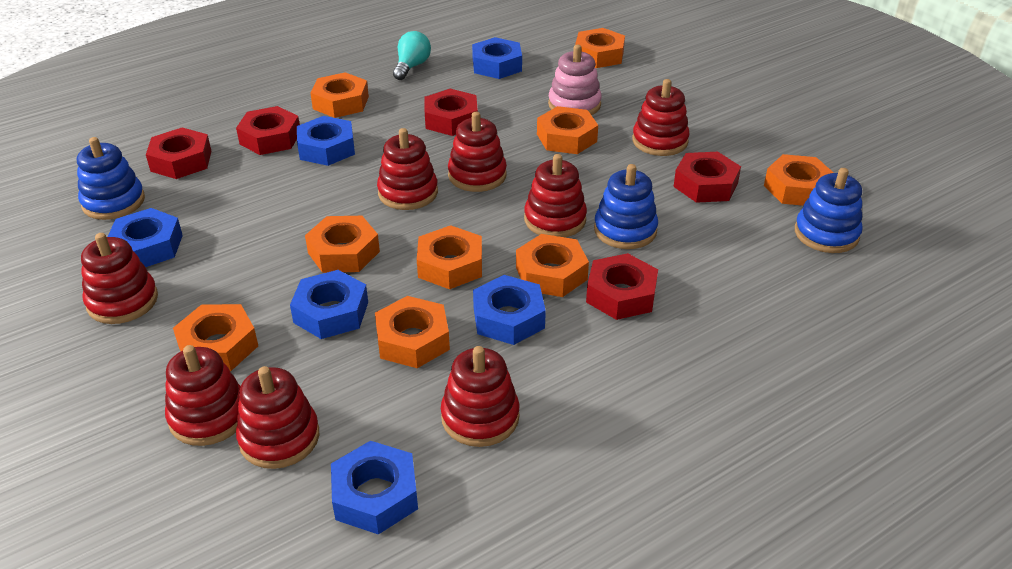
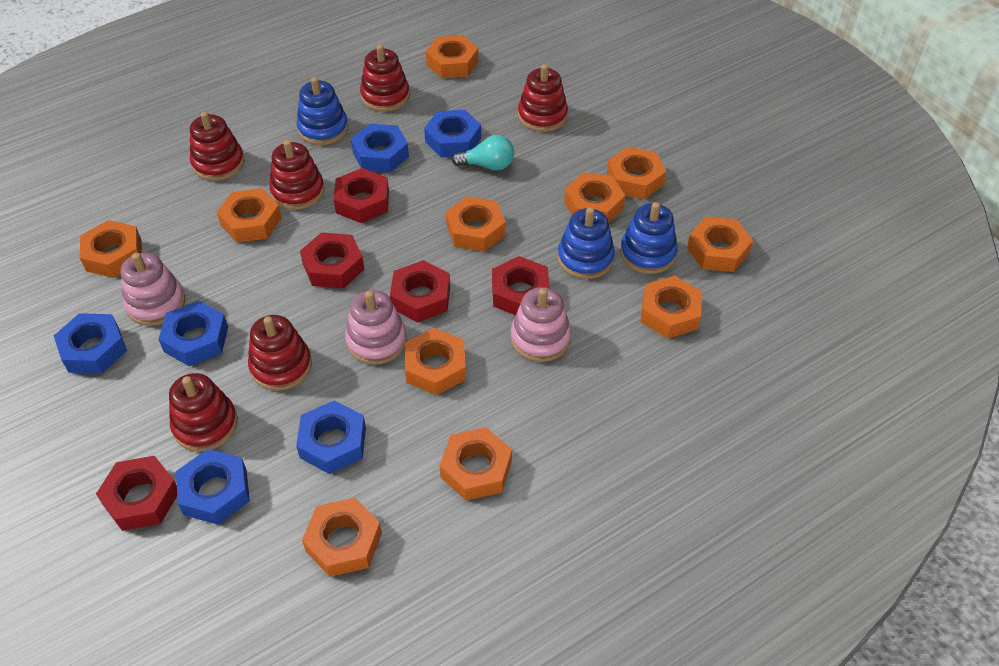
orange nut: 9 -> 11
pink stacking toy: 1 -> 3
red stacking toy: 8 -> 6

